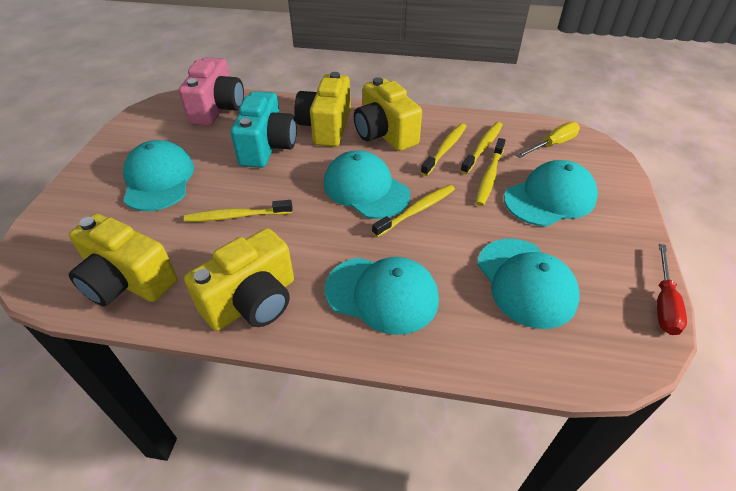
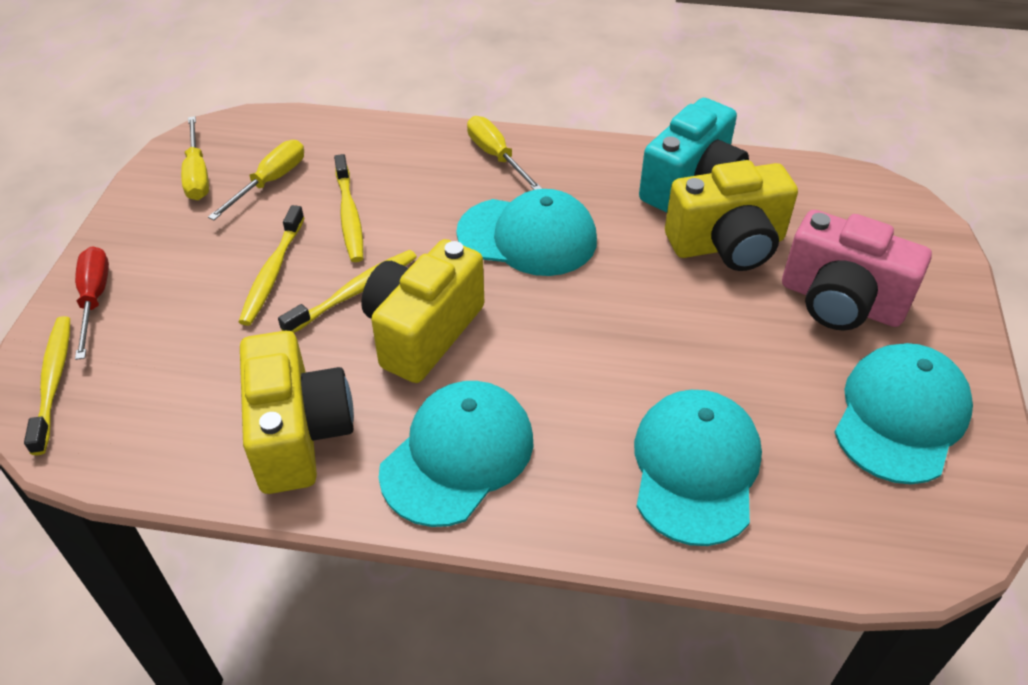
turquoise cap: 5 -> 4
yellow camera: 4 -> 3
yellow screwdriver: 1 -> 3
yellow toothbrush: 5 -> 4

